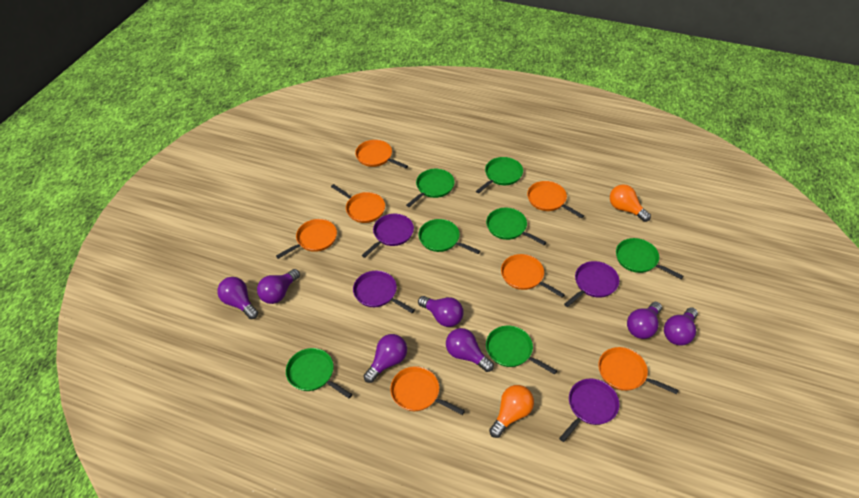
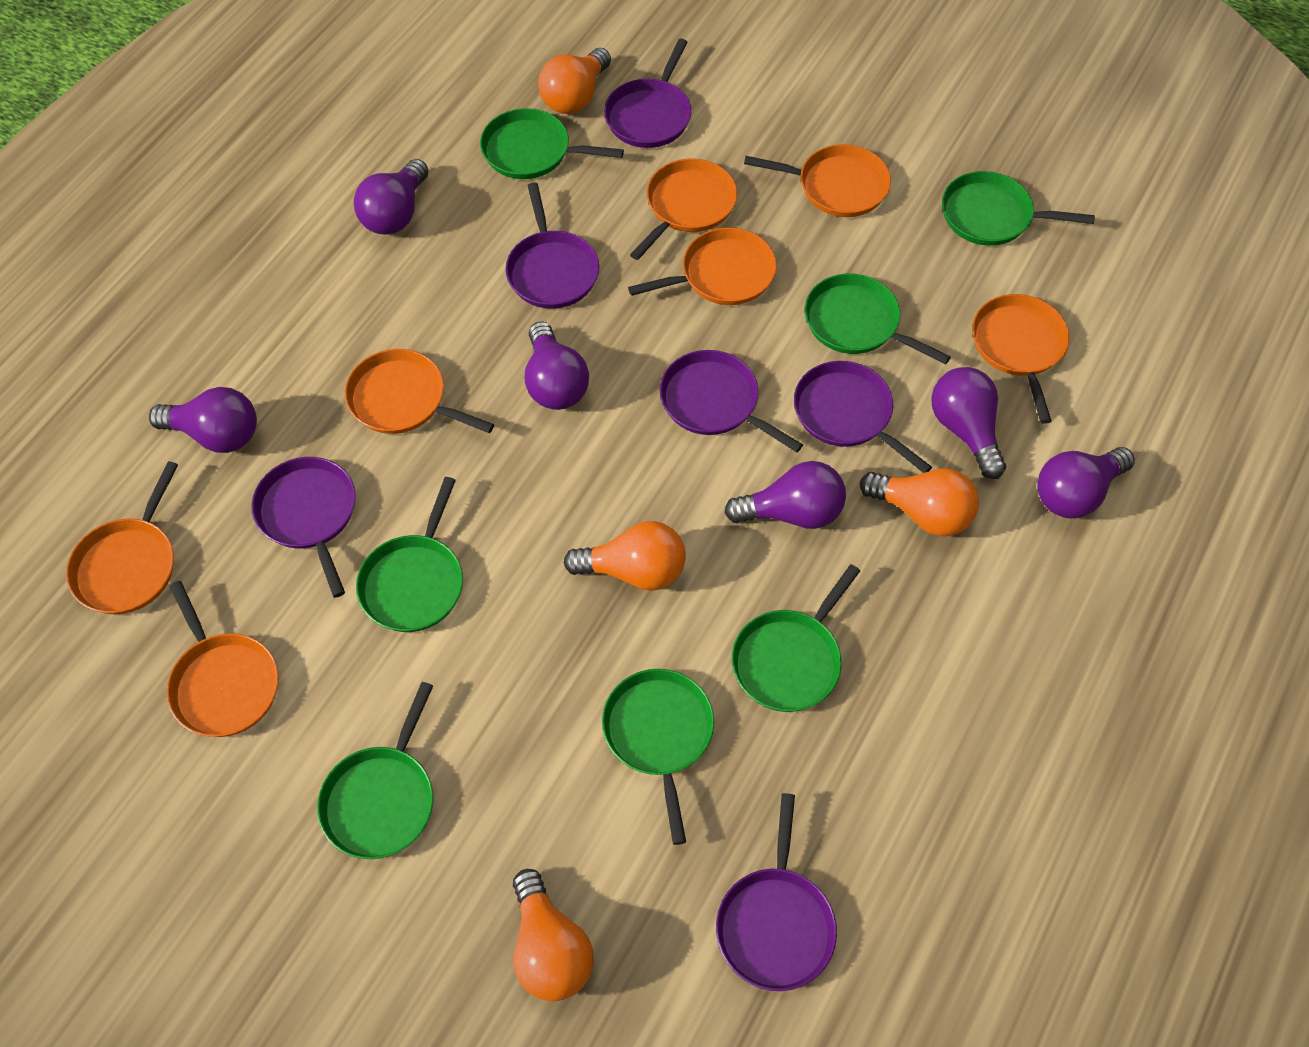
orange light bulb: 2 -> 4
purple light bulb: 7 -> 6
purple pan: 4 -> 6

